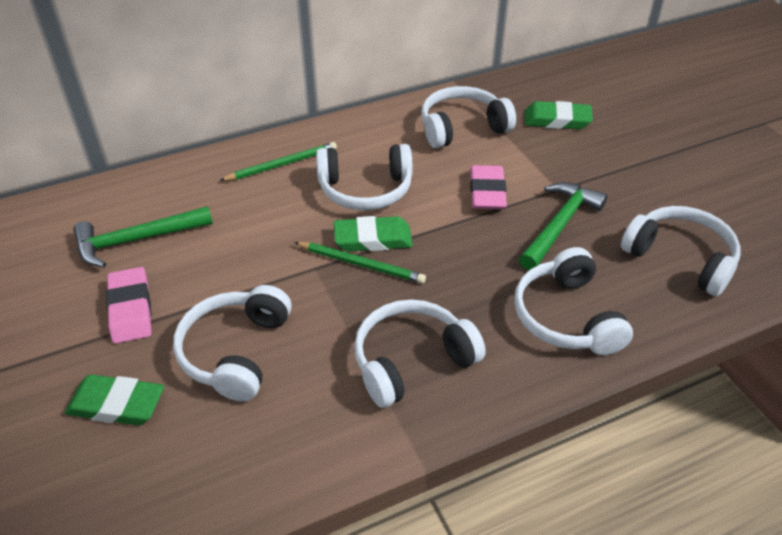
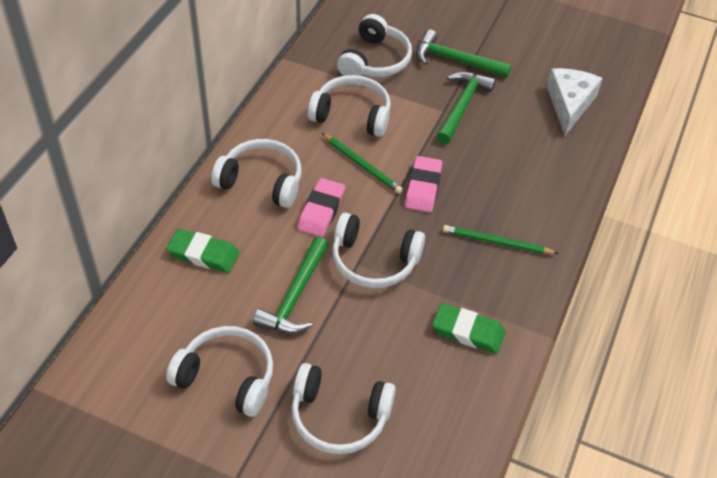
green eraser: 3 -> 2
green hammer: 2 -> 3
white cheese: 0 -> 1

